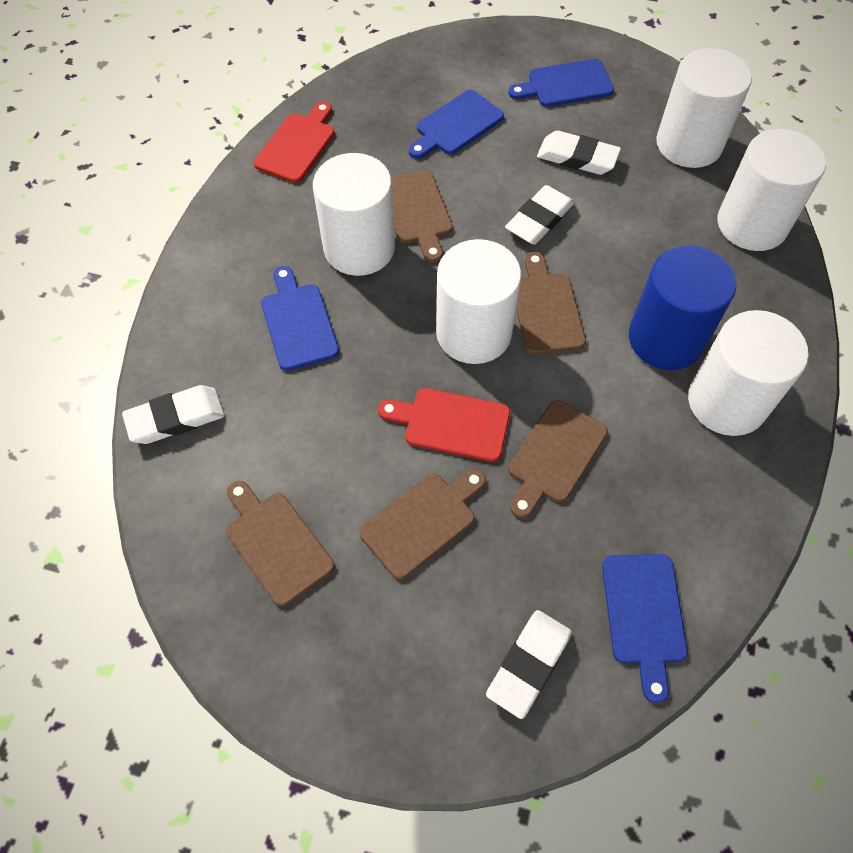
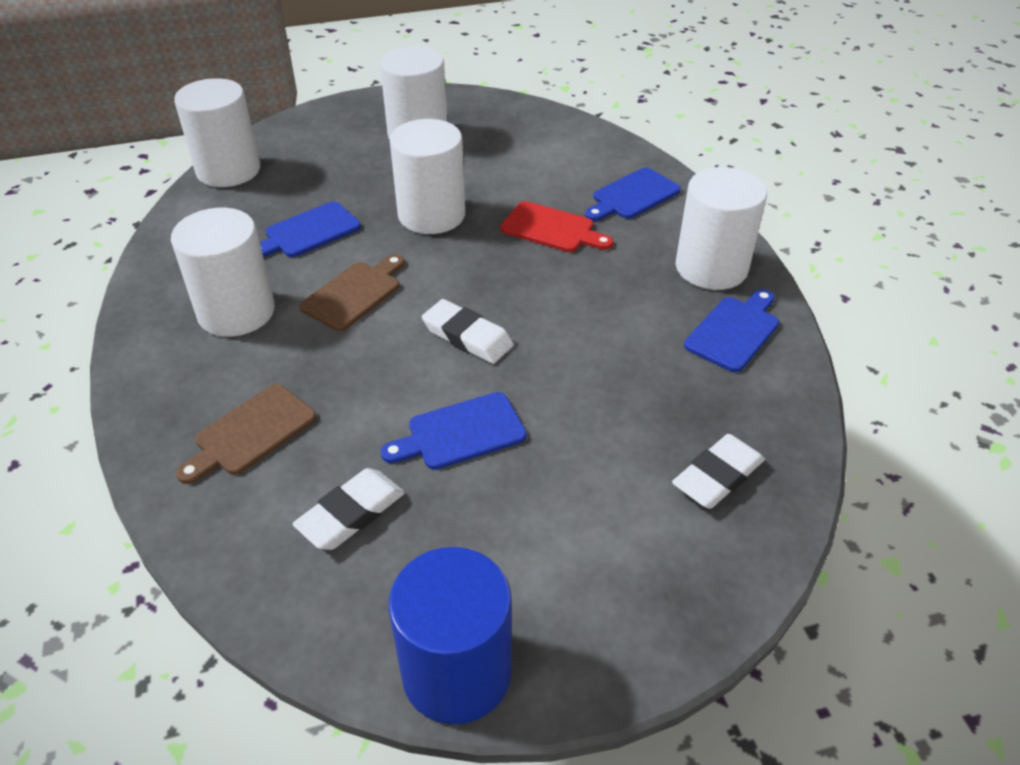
brown cutting board: 5 -> 2
red cutting board: 2 -> 1
white eraser: 4 -> 3

